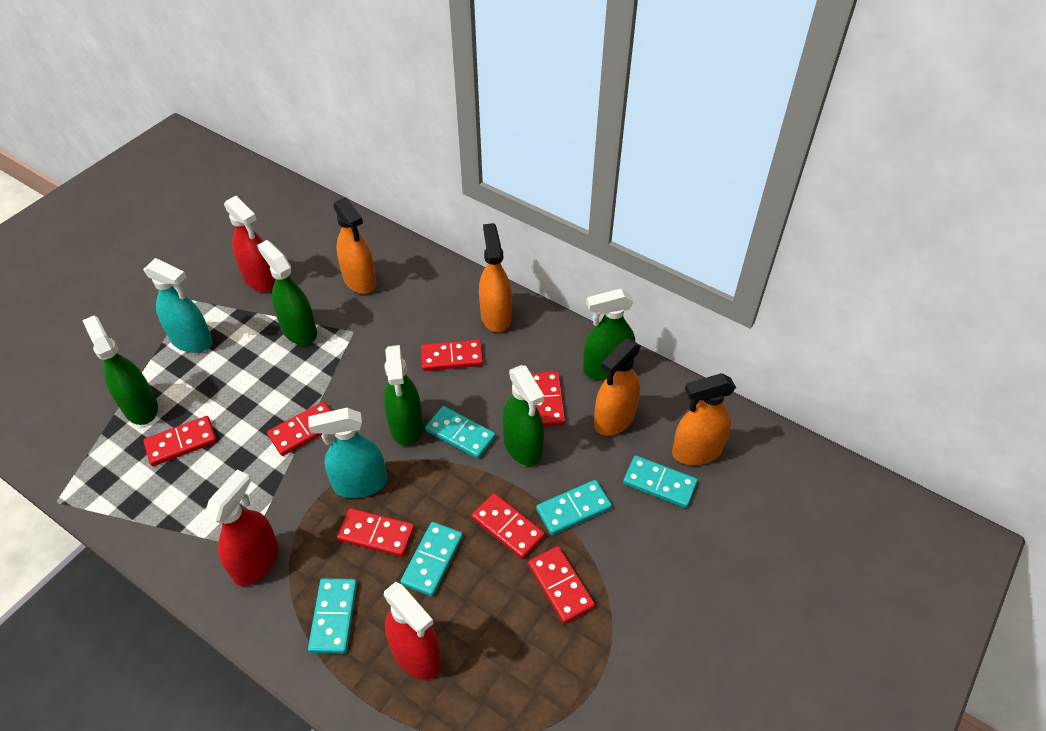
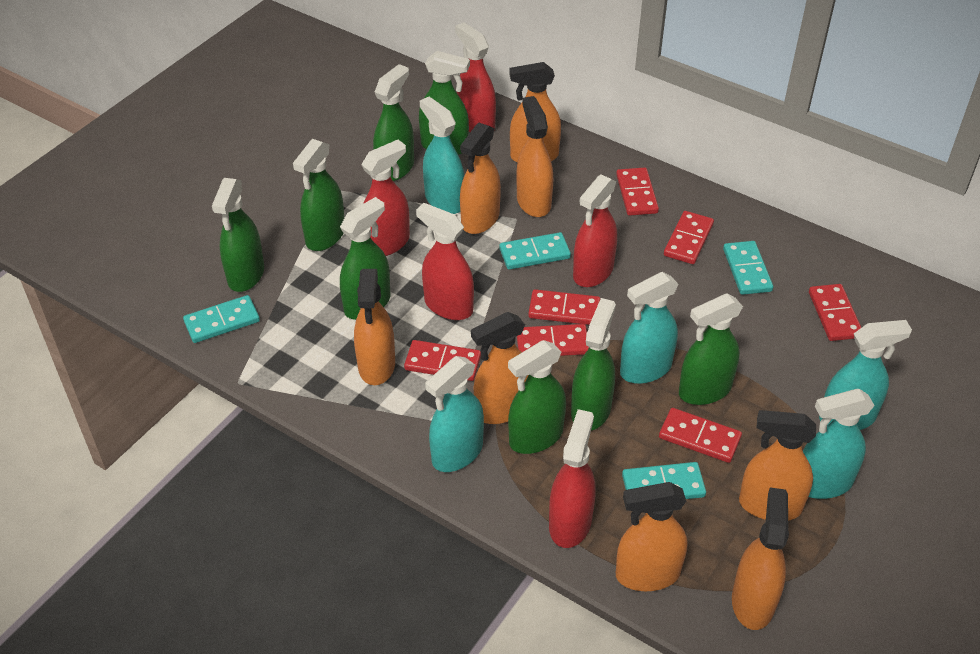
green spray bottle: 5 -> 8
orange spray bottle: 4 -> 8
red spray bottle: 3 -> 5
turquoise domino: 5 -> 4
turquoise spray bottle: 2 -> 5

